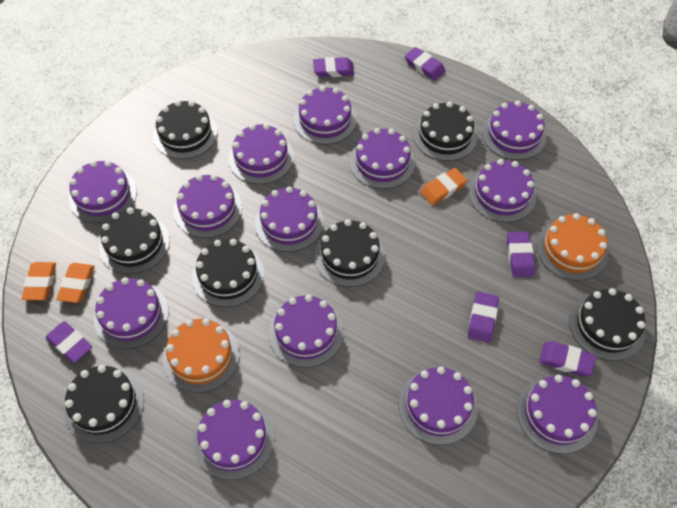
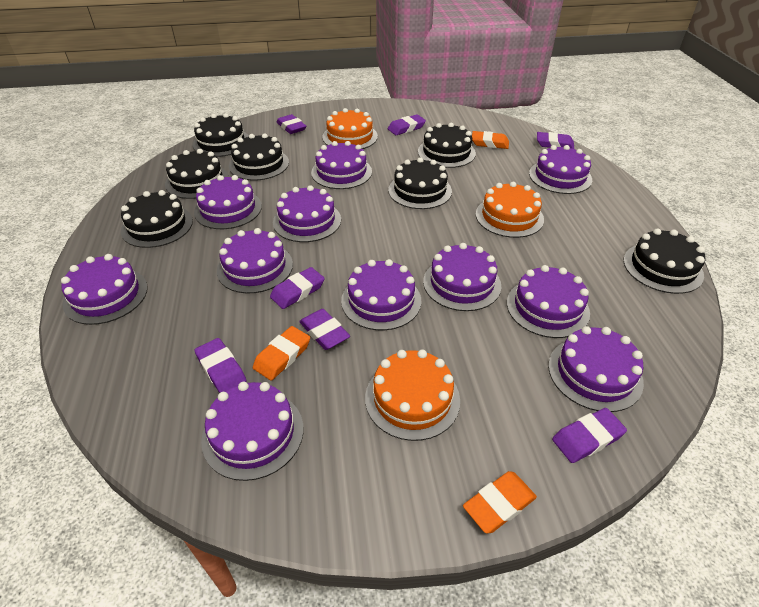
orange cake: 2 -> 3
purple cake: 13 -> 11
purple eraser: 6 -> 7

